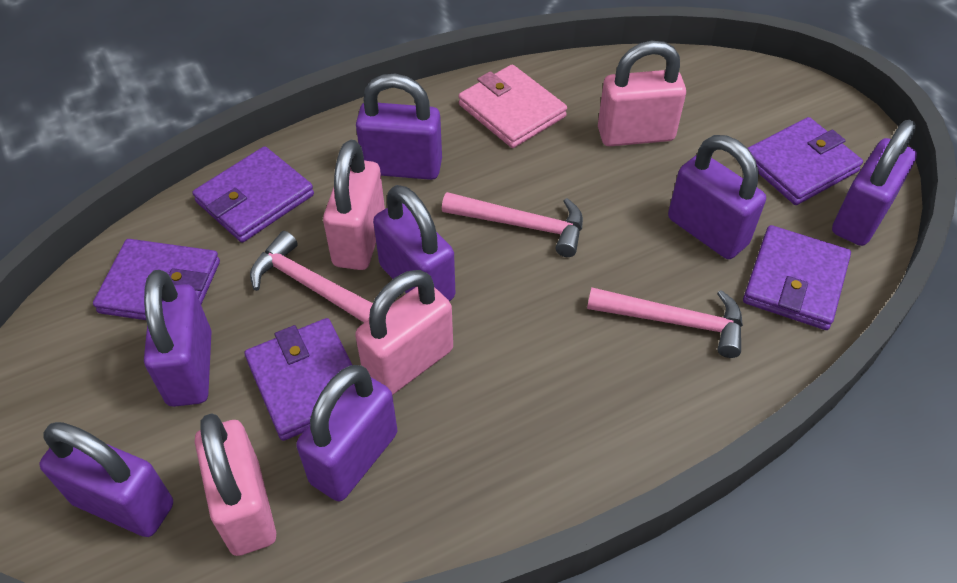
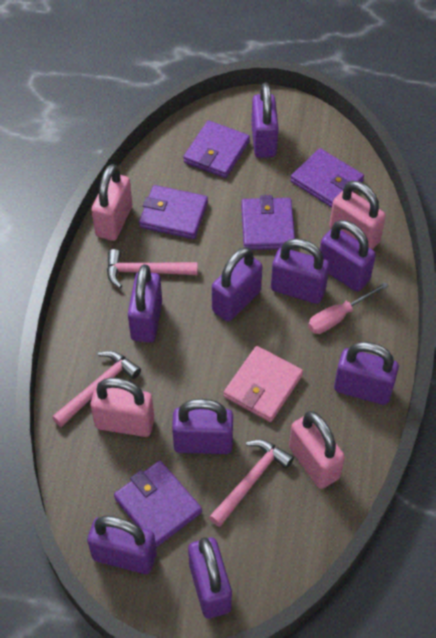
pink screwdriver: 0 -> 1
purple padlock: 7 -> 9

